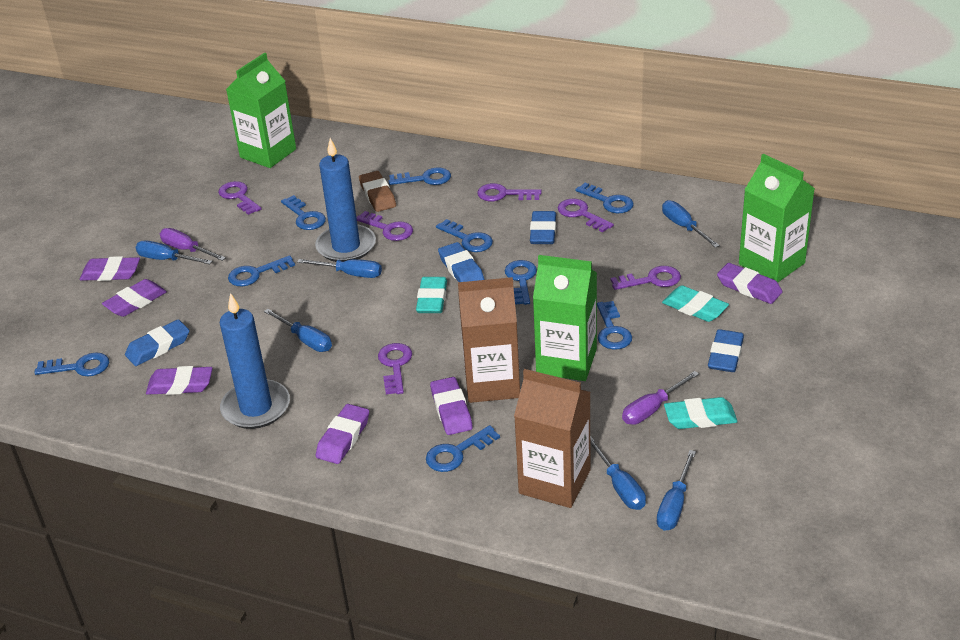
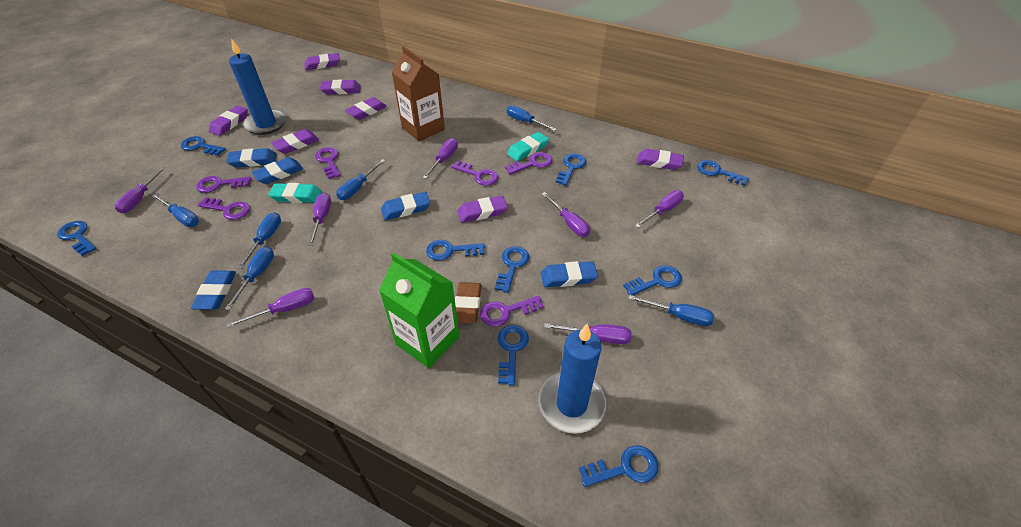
blue eraser: 4 -> 5
brown carton: 2 -> 1
green carton: 3 -> 1
purple eraser: 6 -> 7
purple screwdriver: 2 -> 7
turquoise eraser: 3 -> 2

